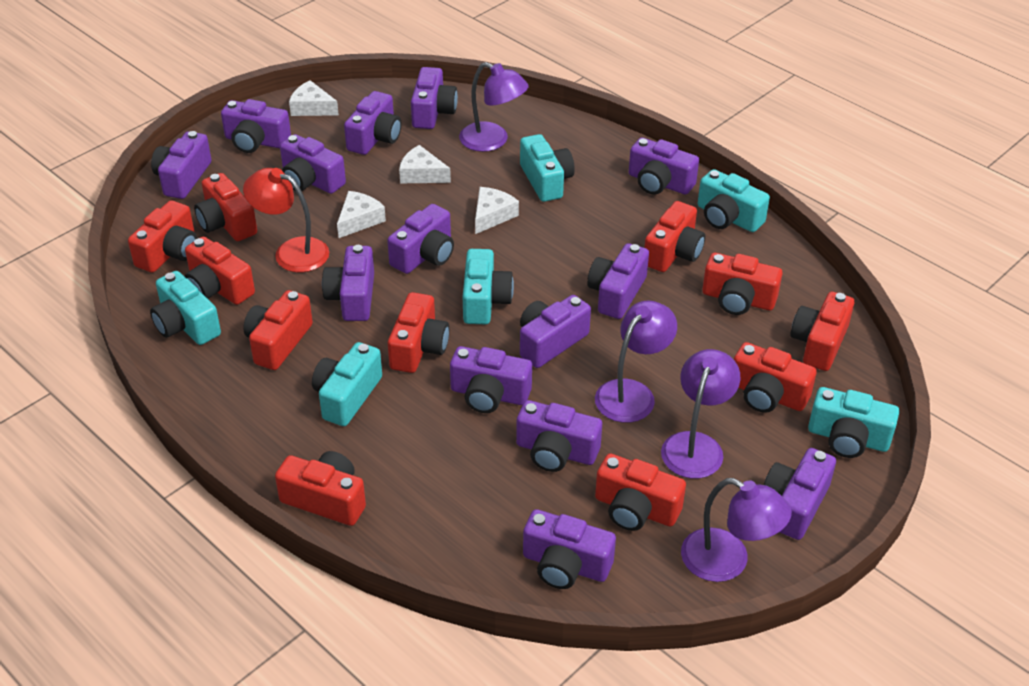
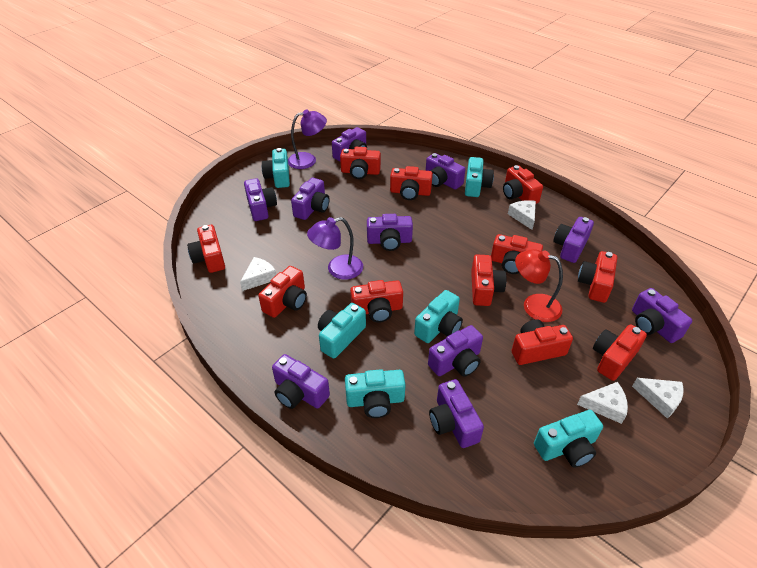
purple camera: 14 -> 10
purple lamp: 4 -> 2

